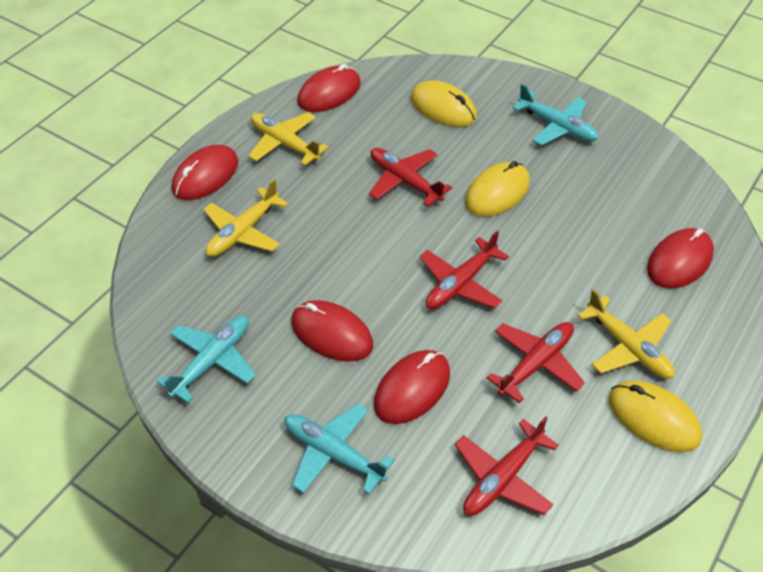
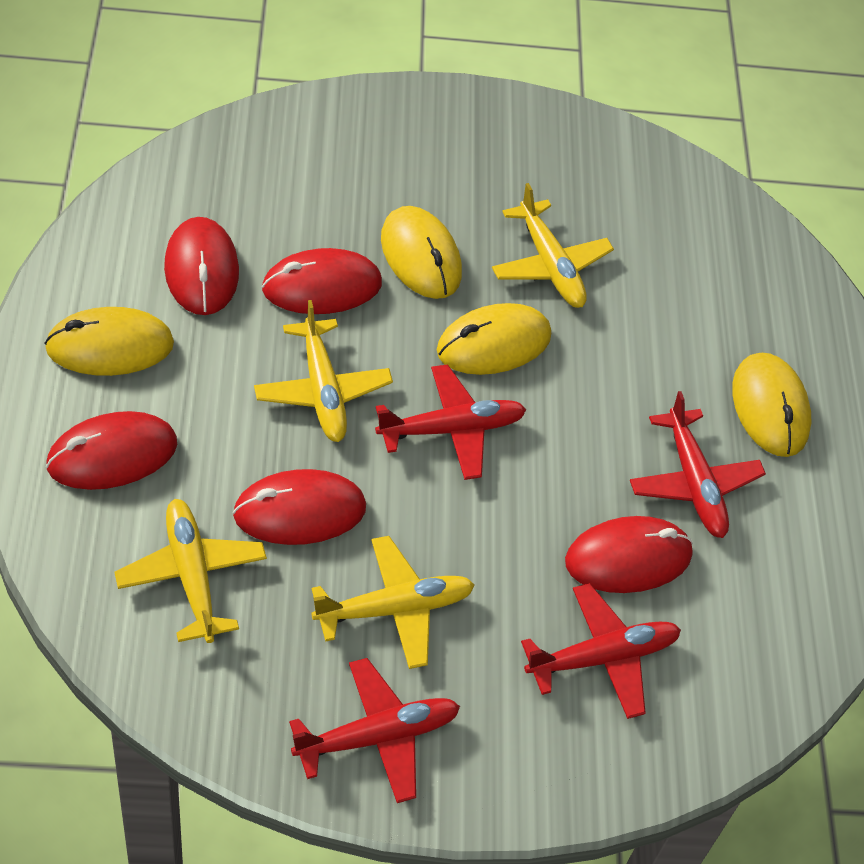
turquoise plane: 3 -> 0
yellow mouse: 3 -> 4
yellow plane: 3 -> 4

